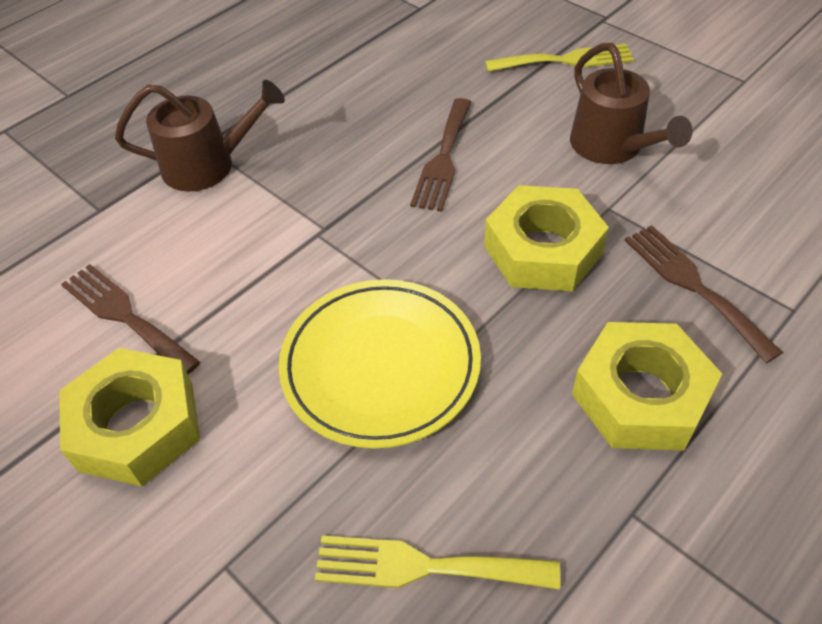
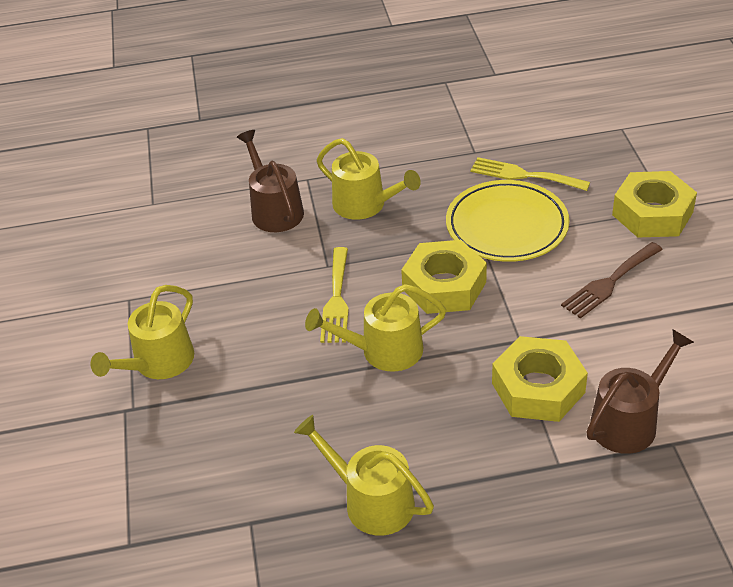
brown fork: 3 -> 1
yellow watering can: 0 -> 4

